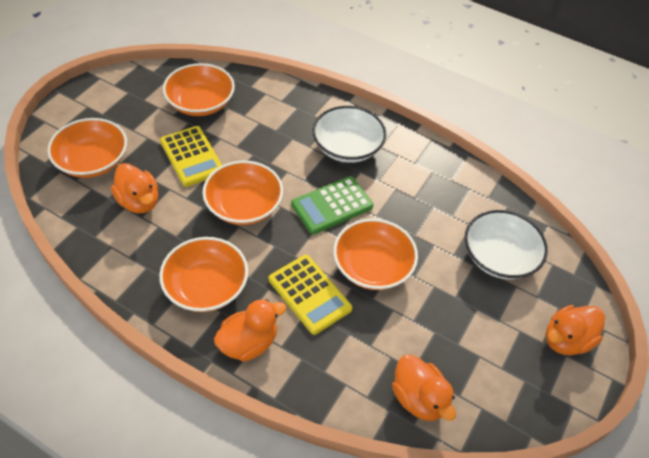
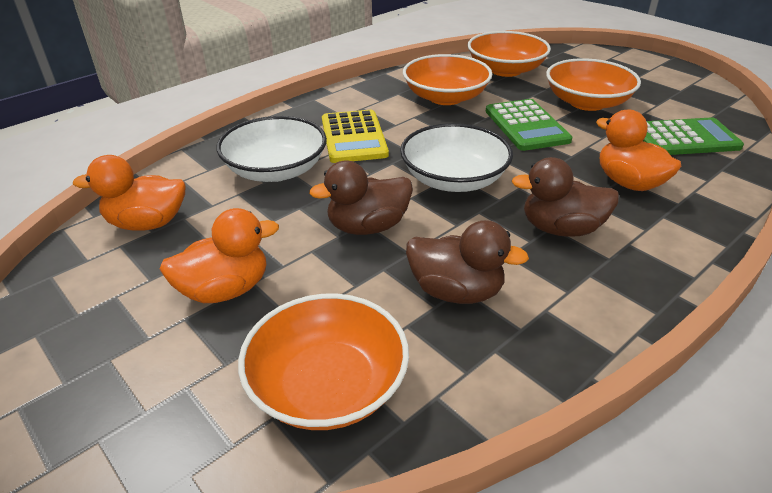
brown duck: 0 -> 3
green calculator: 1 -> 2
orange bowl: 5 -> 4
orange duck: 4 -> 3
yellow calculator: 2 -> 1

